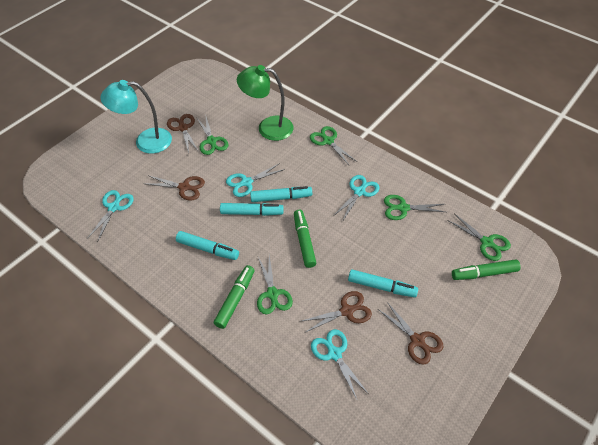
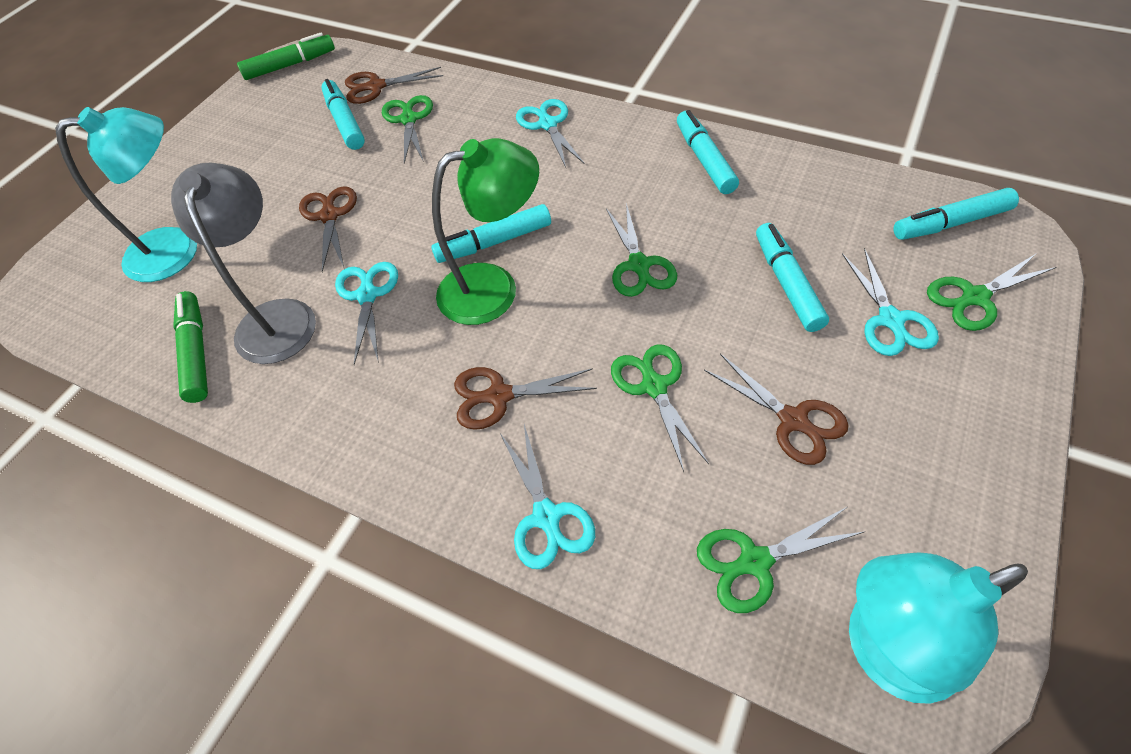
green marker: 3 -> 2
grey lamp: 0 -> 1
turquoise lamp: 1 -> 2
turquoise marker: 4 -> 5

